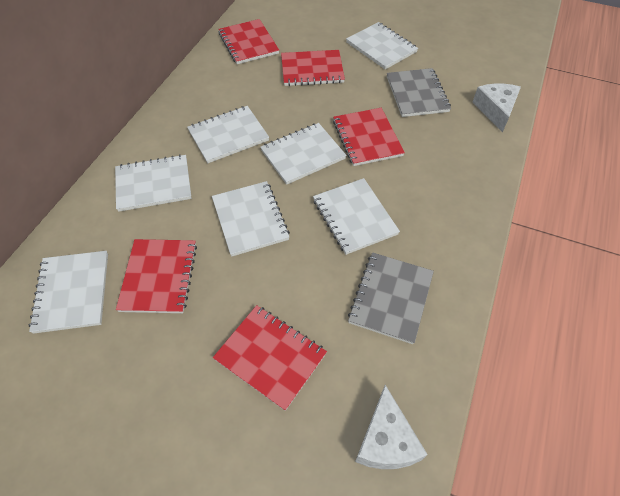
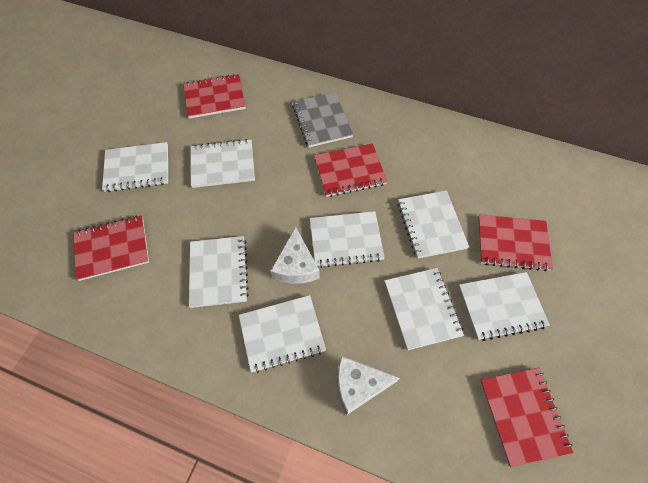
grey notebook: 2 -> 1
white notebook: 7 -> 8

